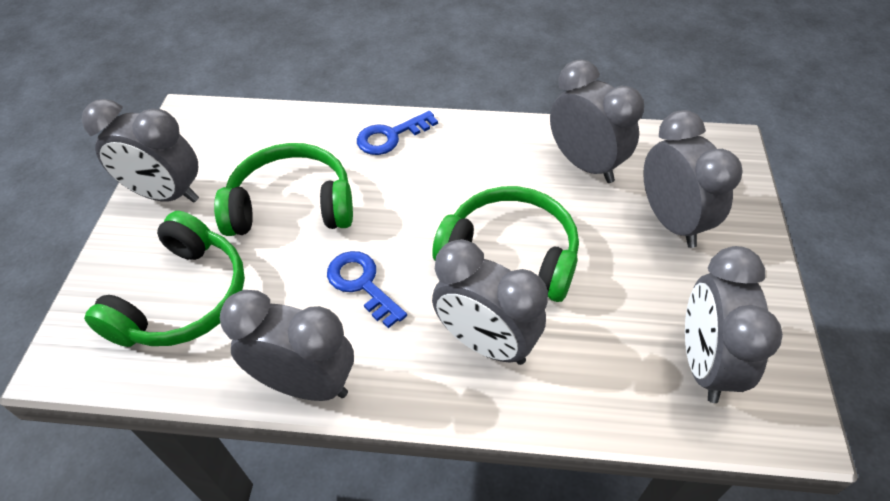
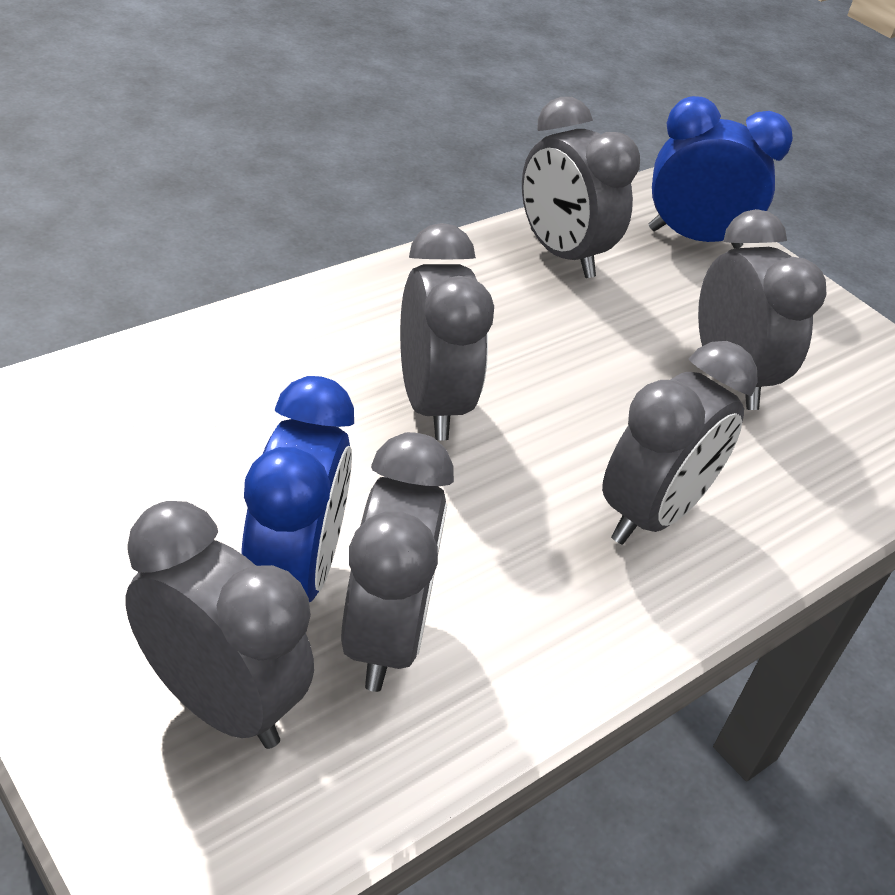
blue clock: 0 -> 2
blue key: 2 -> 0
green headphones: 3 -> 0

